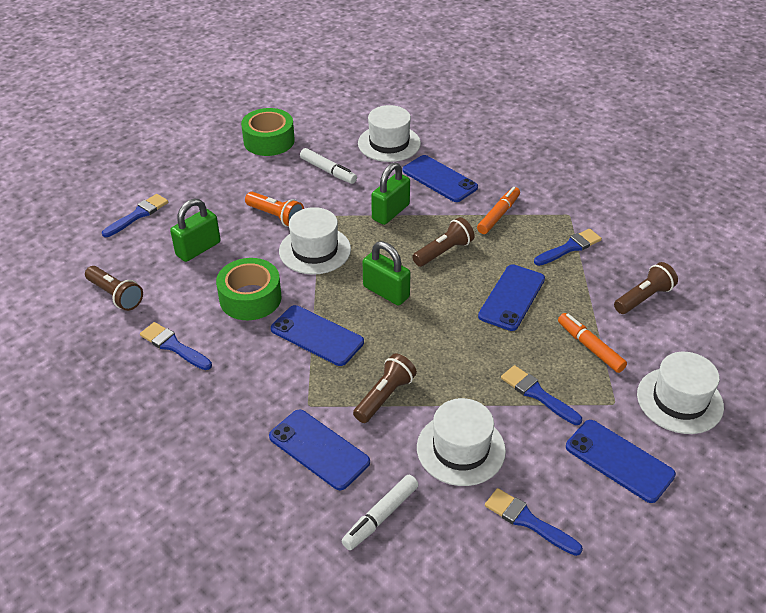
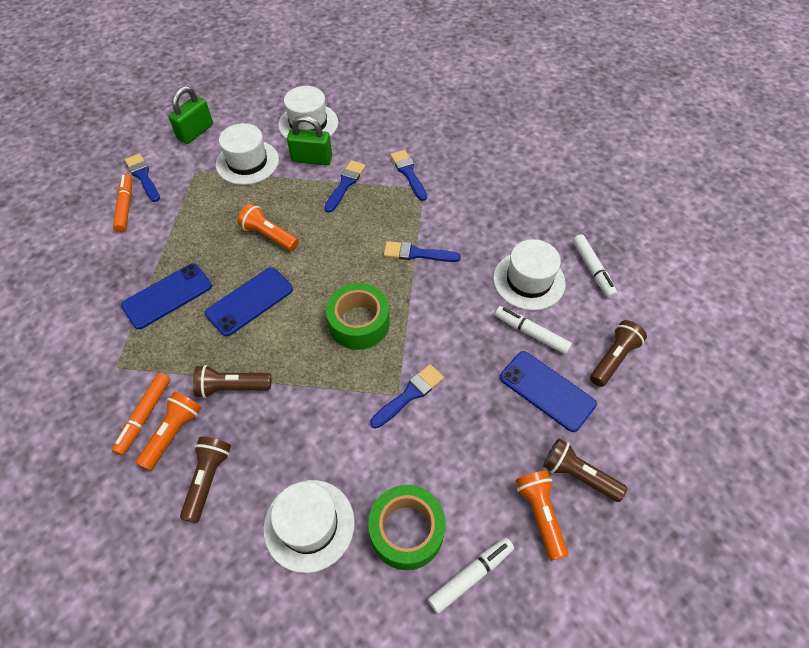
blue phone: 5 -> 3
green padlock: 3 -> 2
orange flashlight: 1 -> 3
white marker: 2 -> 3

